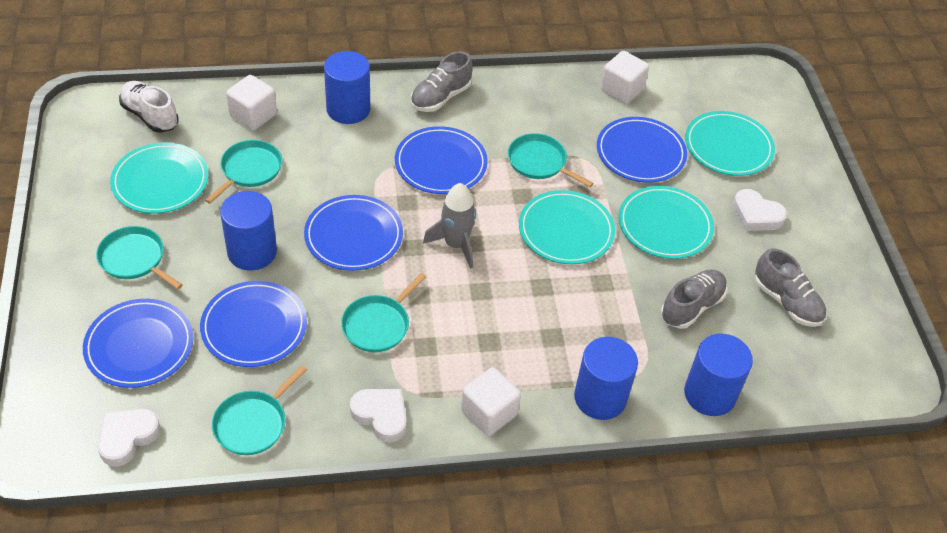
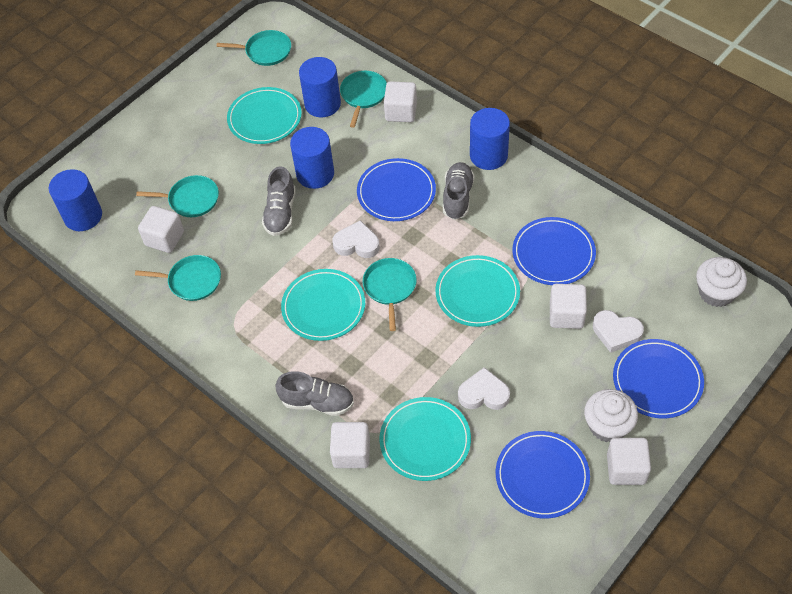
blue plate: 5 -> 4
grey rocket: 1 -> 0
white cube: 3 -> 5
white cupcake: 0 -> 2
white shoe: 1 -> 0

